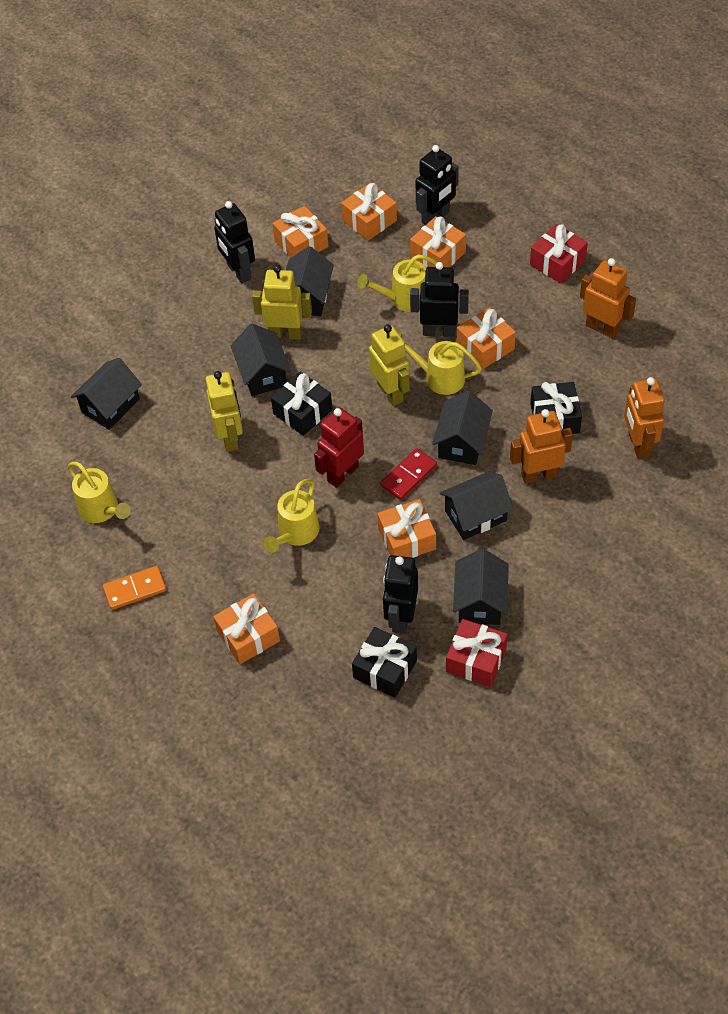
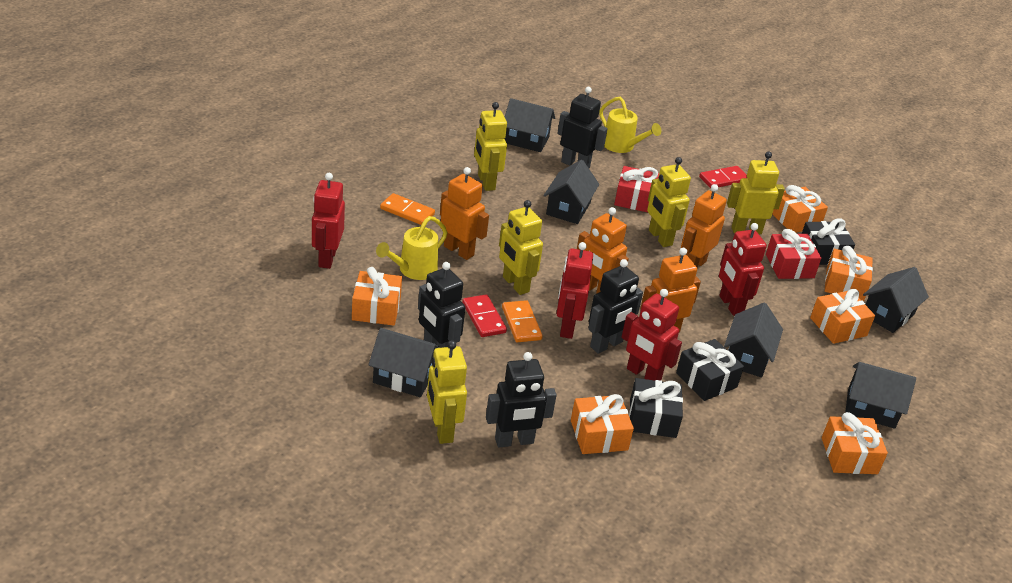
orange domino: 1 -> 2
orange robot: 3 -> 4
red domino: 1 -> 2
red robot: 1 -> 4
yellow robot: 3 -> 5
yellow watering can: 4 -> 2

